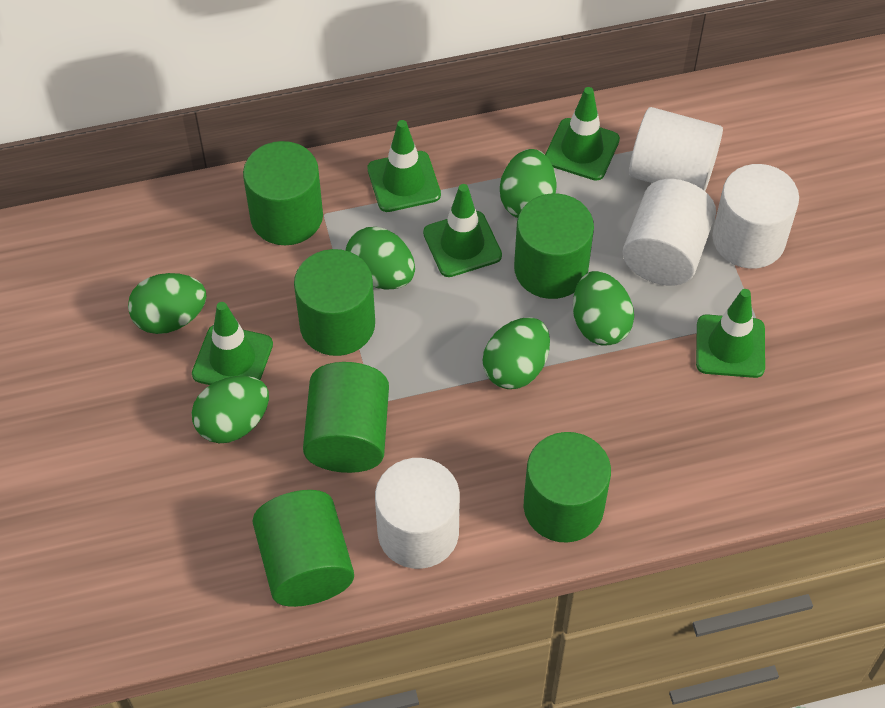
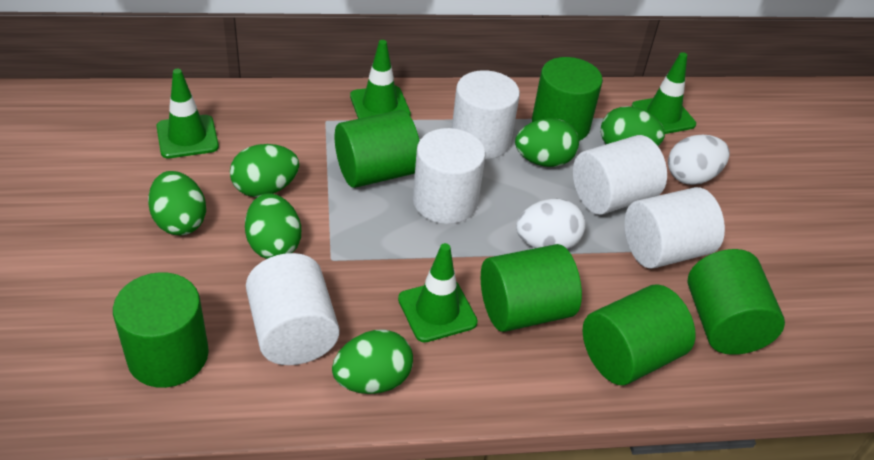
green traffic cone: 5 -> 4
white cylinder: 4 -> 5
white egg: 0 -> 2

